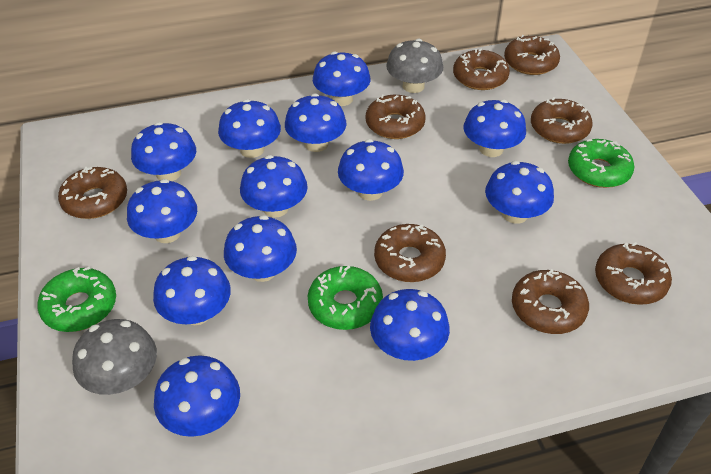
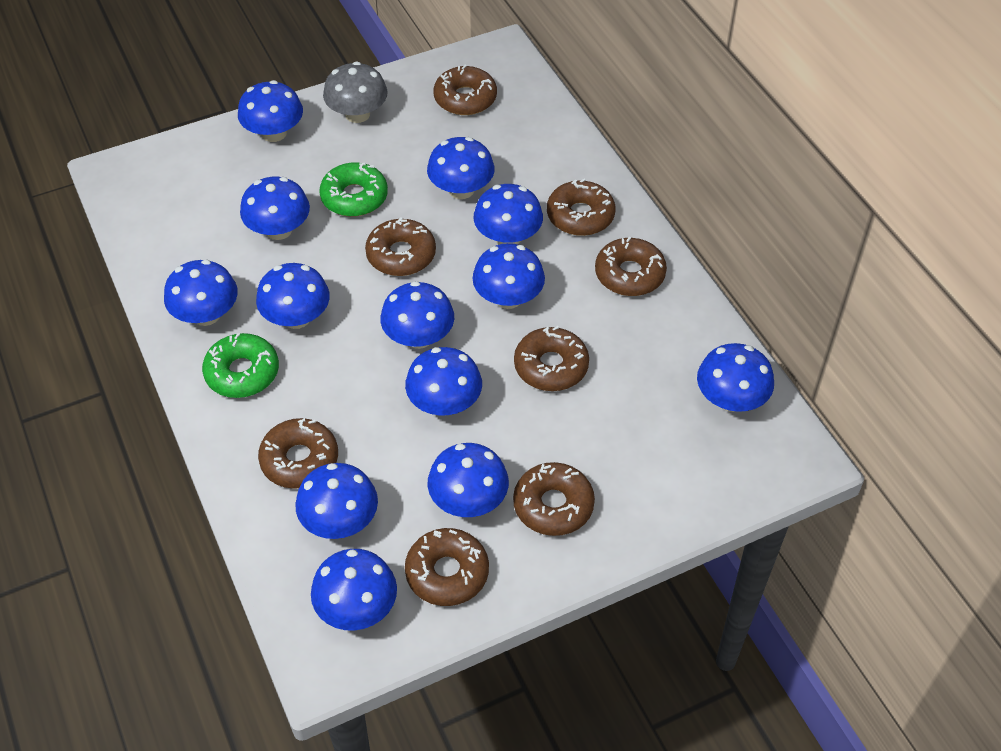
green donut: 3 -> 2
grey mushroom: 2 -> 1

